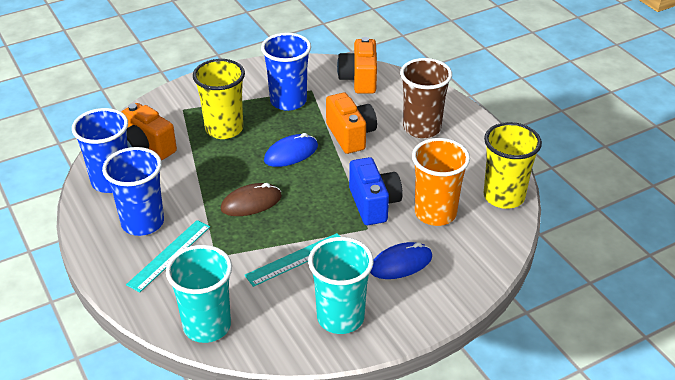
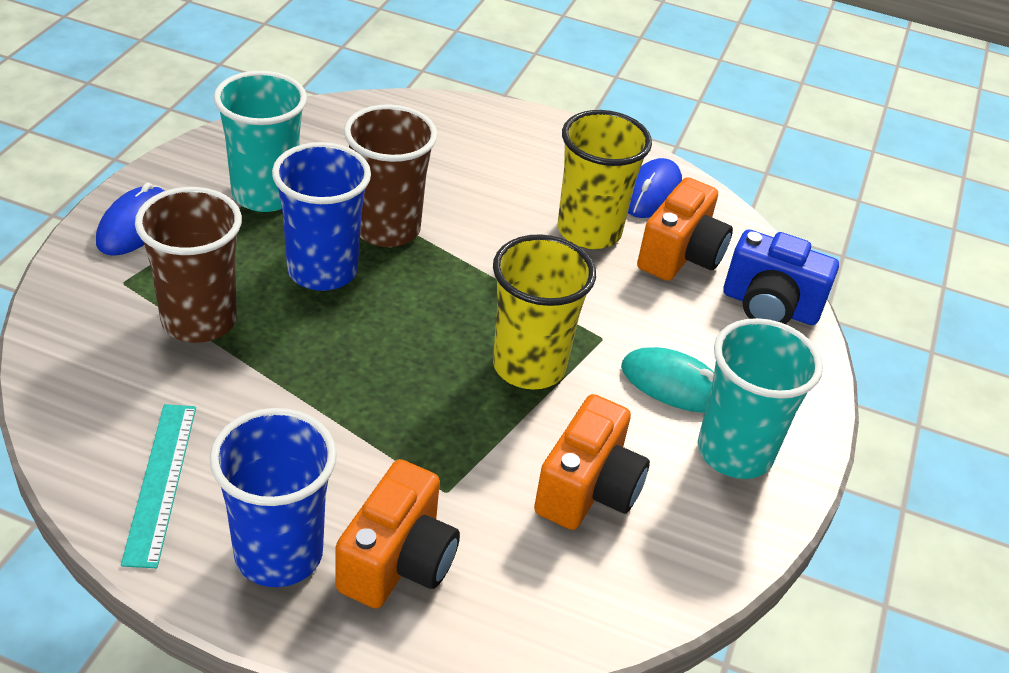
blue cup: 3 -> 2
brown cup: 1 -> 2
brown mouse: 1 -> 0
orange cup: 1 -> 0
turquoise mouse: 0 -> 1
turquoise ruler: 2 -> 1

